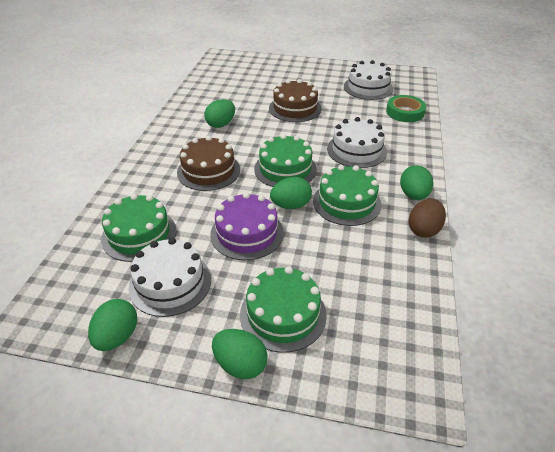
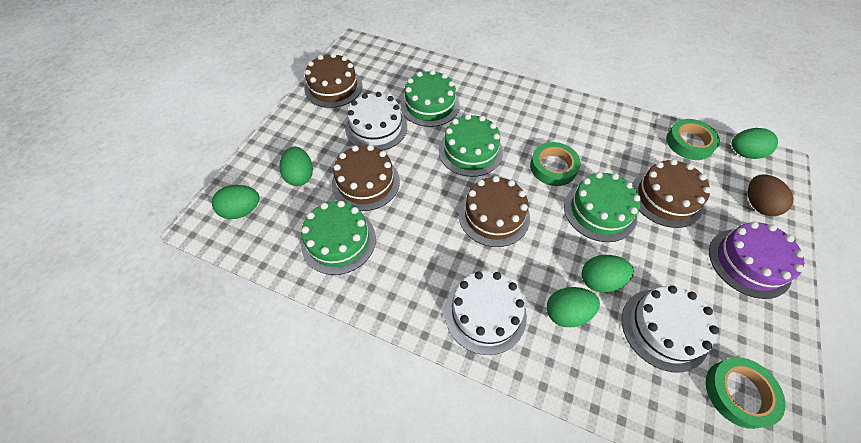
brown cake: 2 -> 4
green tape: 1 -> 3

